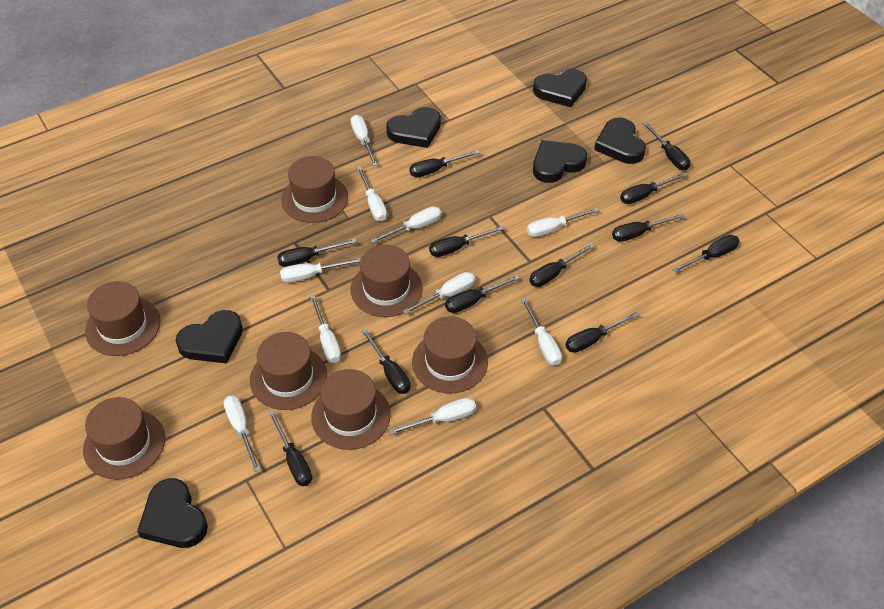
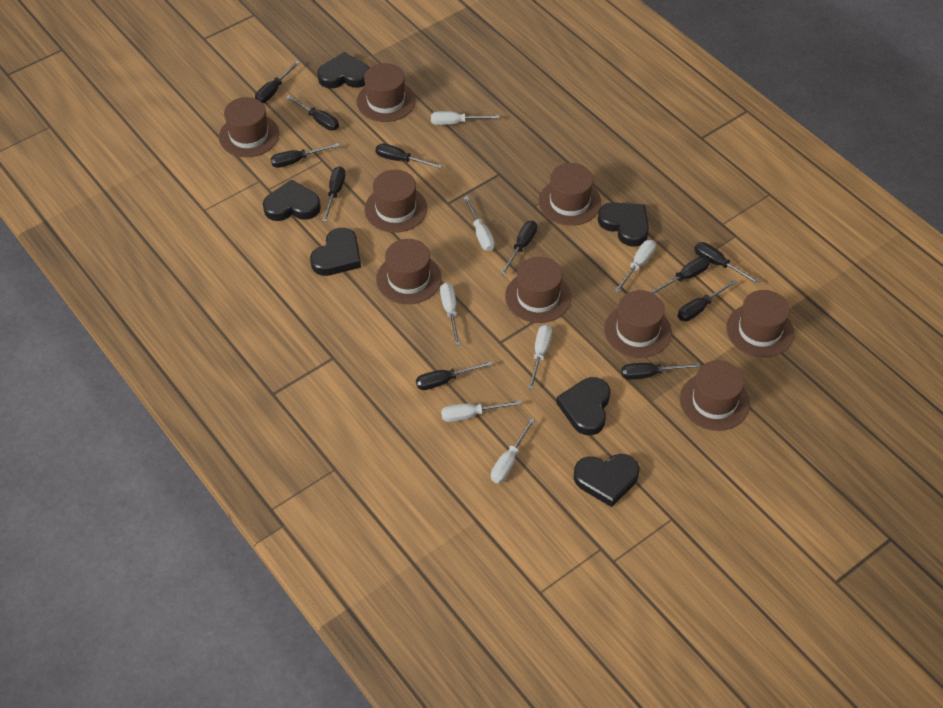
black screwdriver: 12 -> 11
brown hat: 7 -> 9
white screwdriver: 10 -> 7

